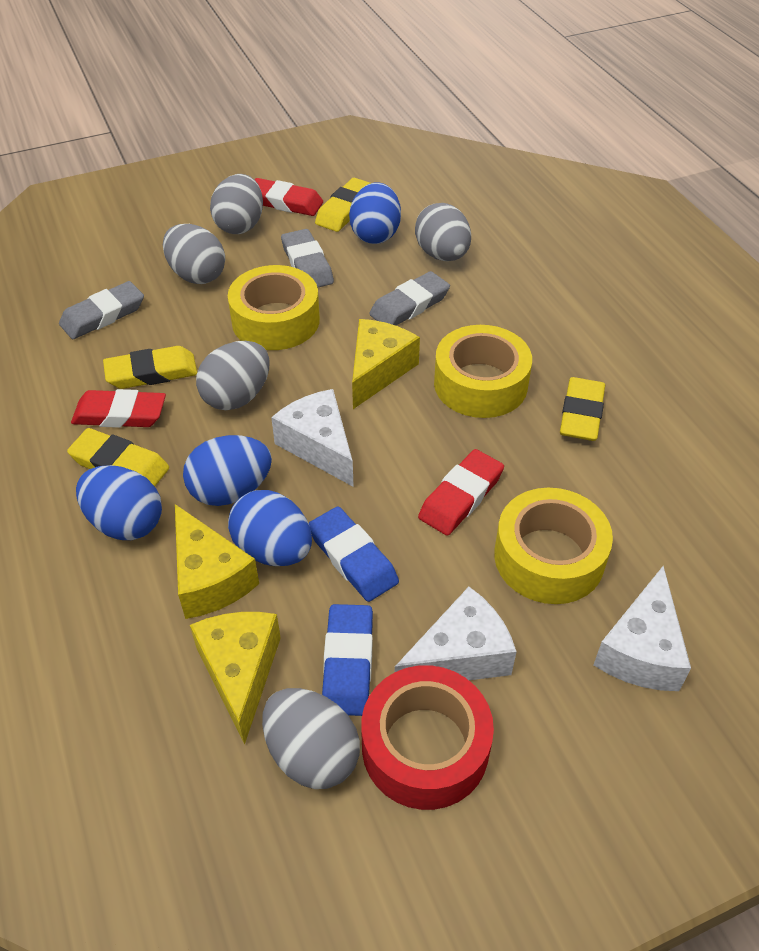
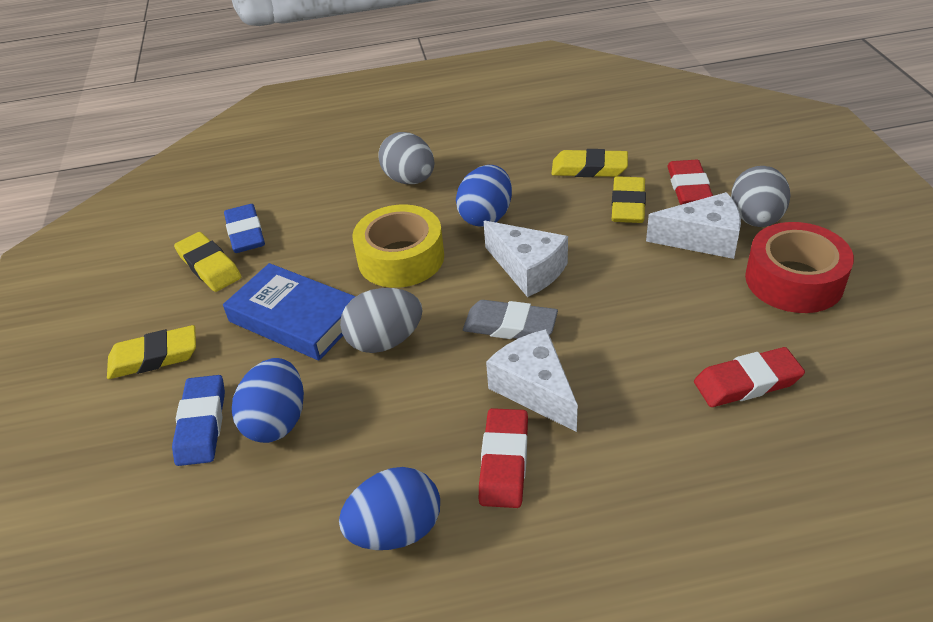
blue book: 0 -> 1
blue egg: 4 -> 3
grey egg: 5 -> 3
grey eraser: 3 -> 1
yellow cheese: 3 -> 0
yellow tape: 3 -> 1

